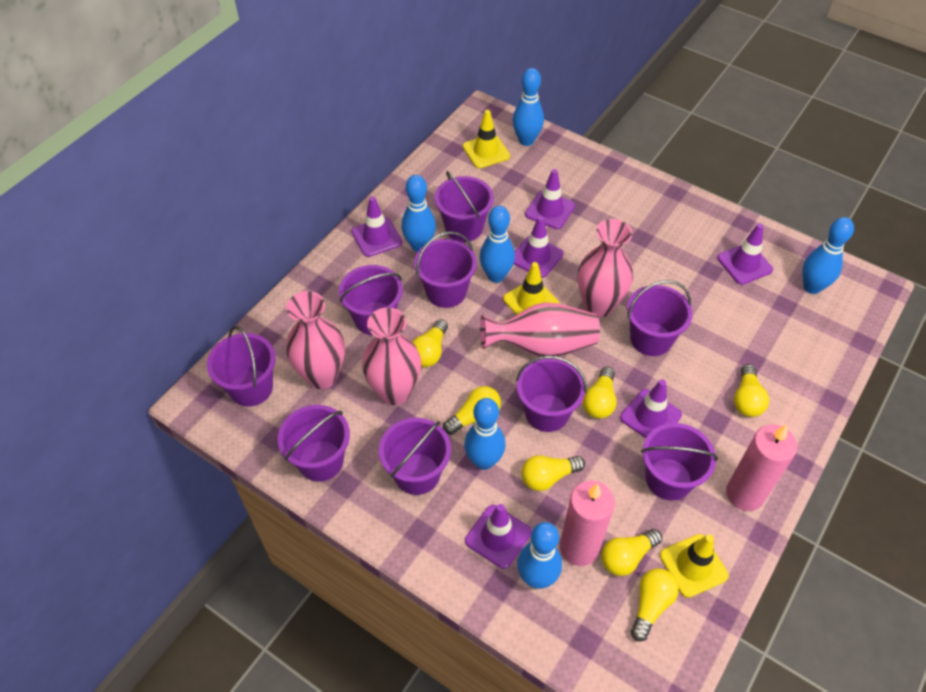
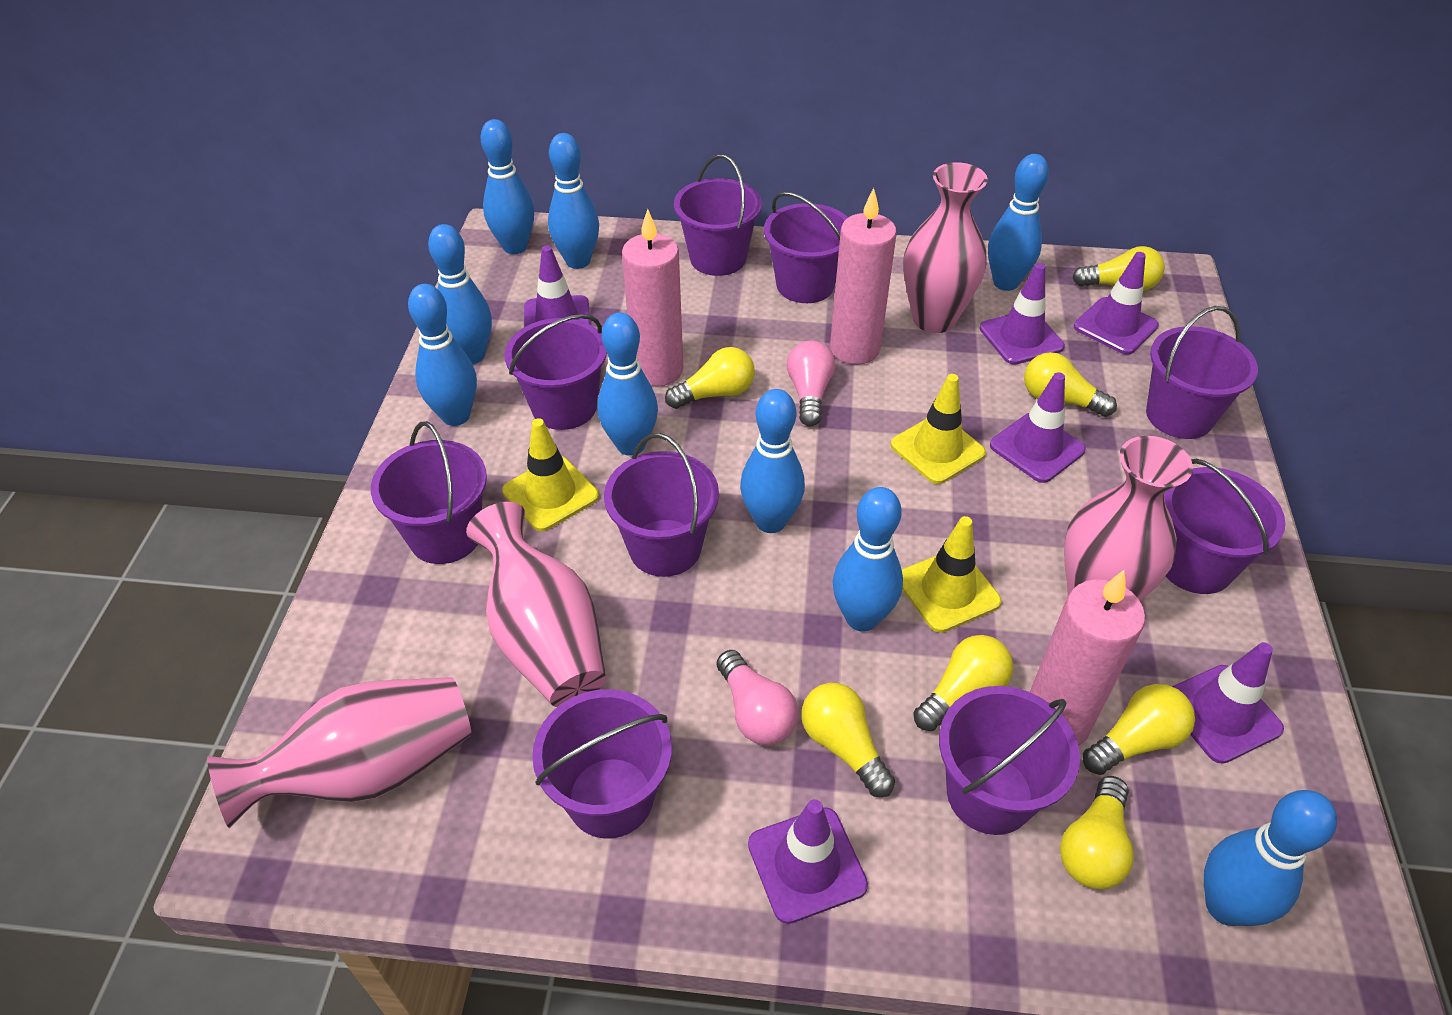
blue bowling pin: 6 -> 9
pink candle: 2 -> 3
pink light bulb: 0 -> 2

